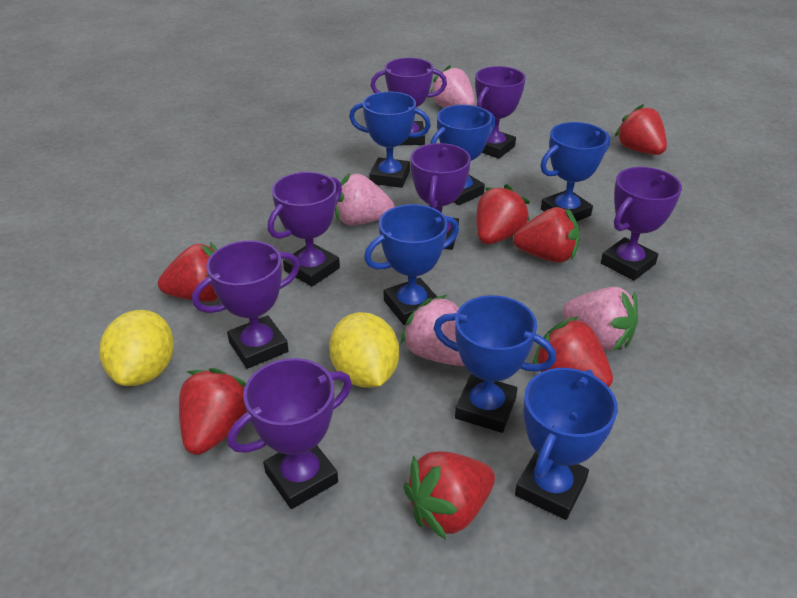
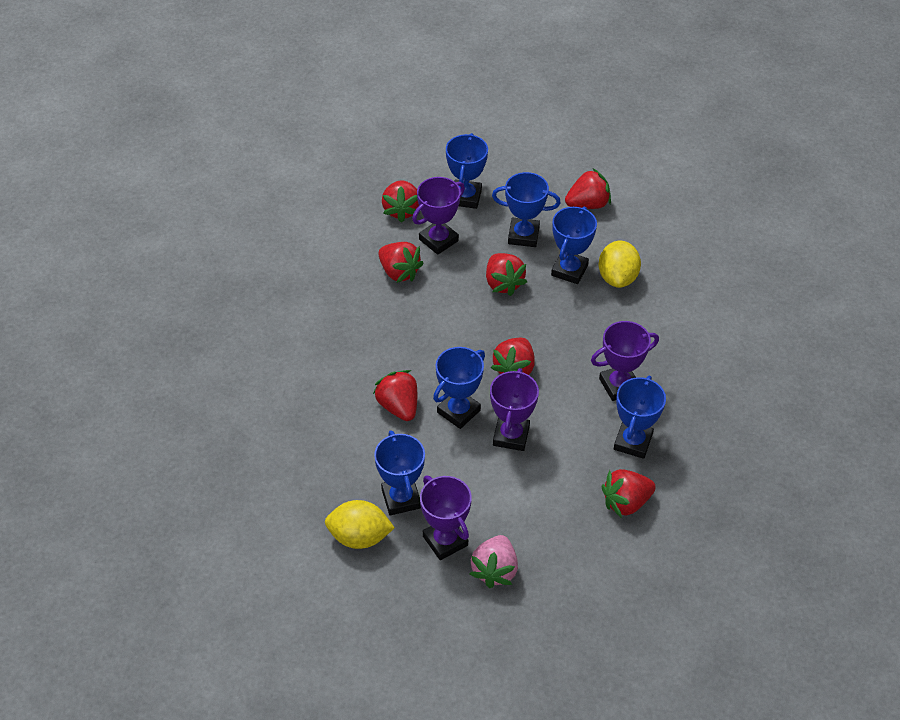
pink strawberry: 4 -> 1
purple trophy: 7 -> 4

